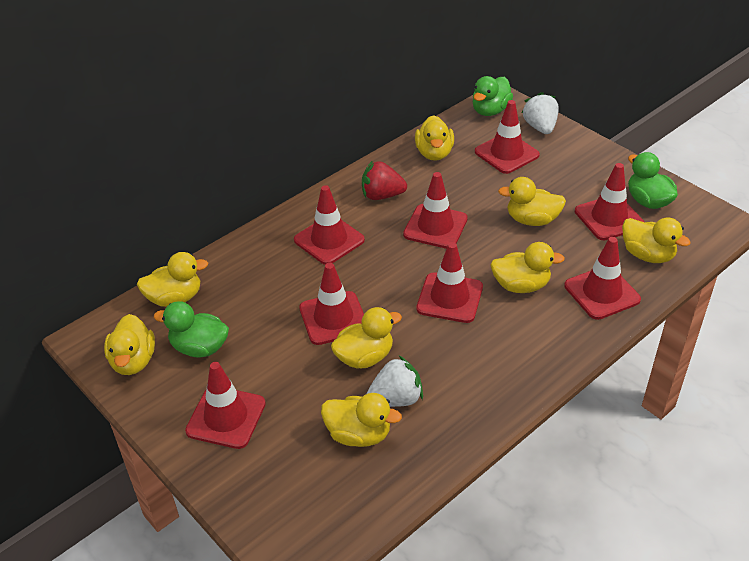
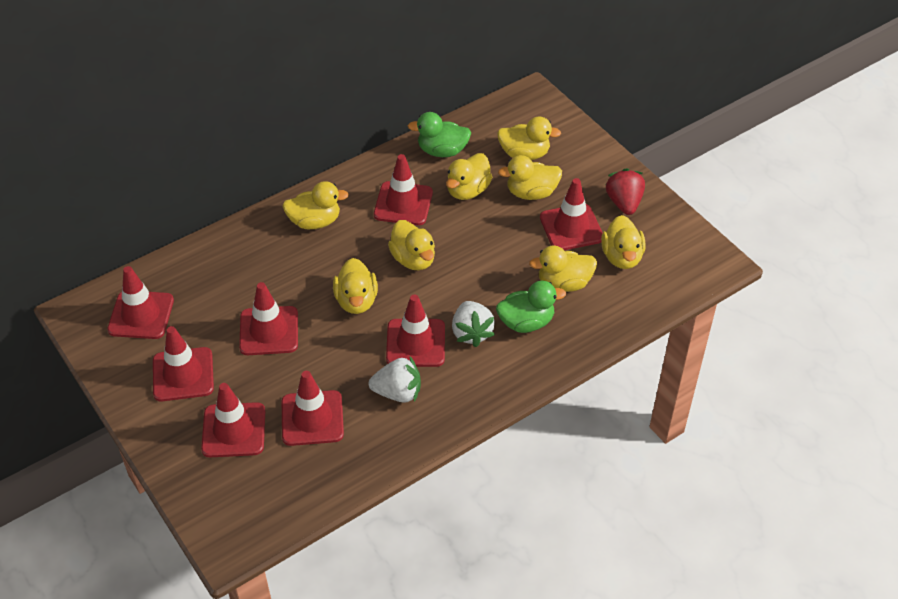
green duck: 3 -> 2

